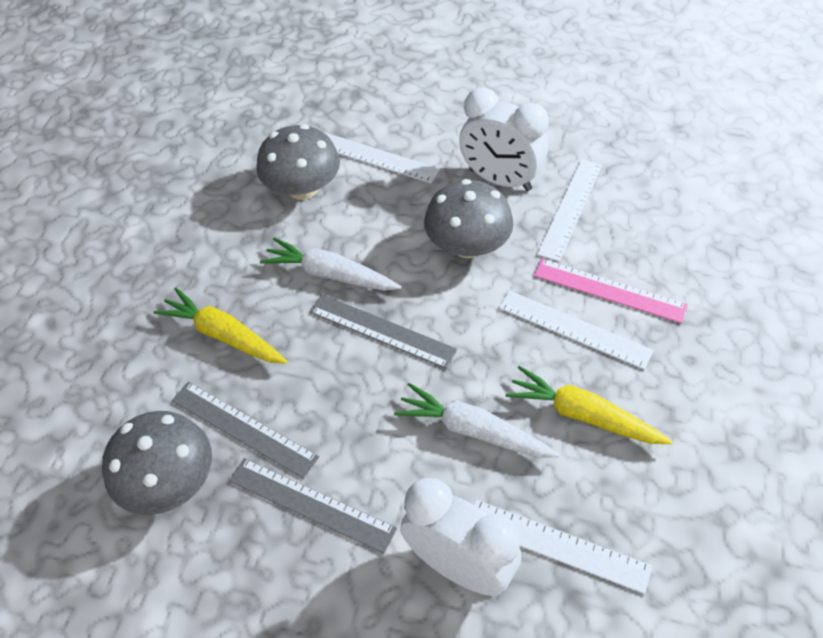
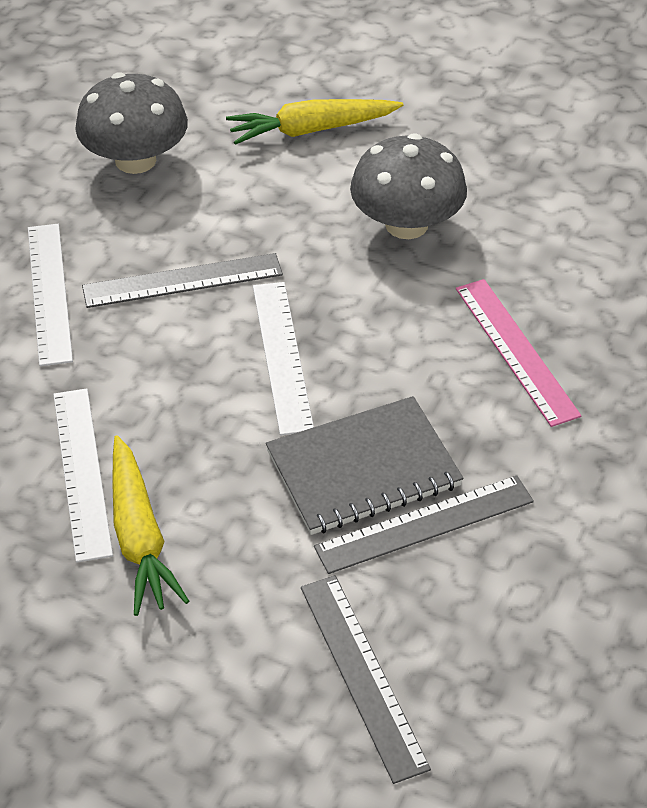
grey mushroom: 3 -> 2
grey notebook: 0 -> 1
white carrot: 2 -> 0
white clock: 2 -> 0
white ruler: 4 -> 3

